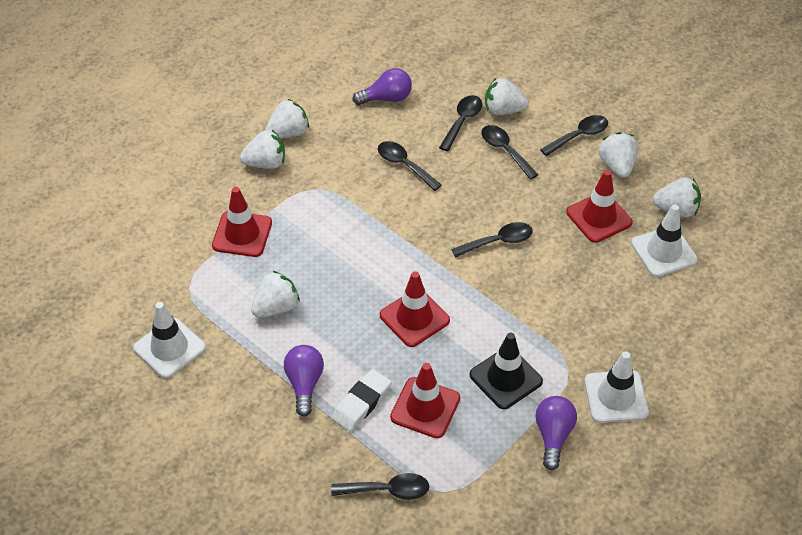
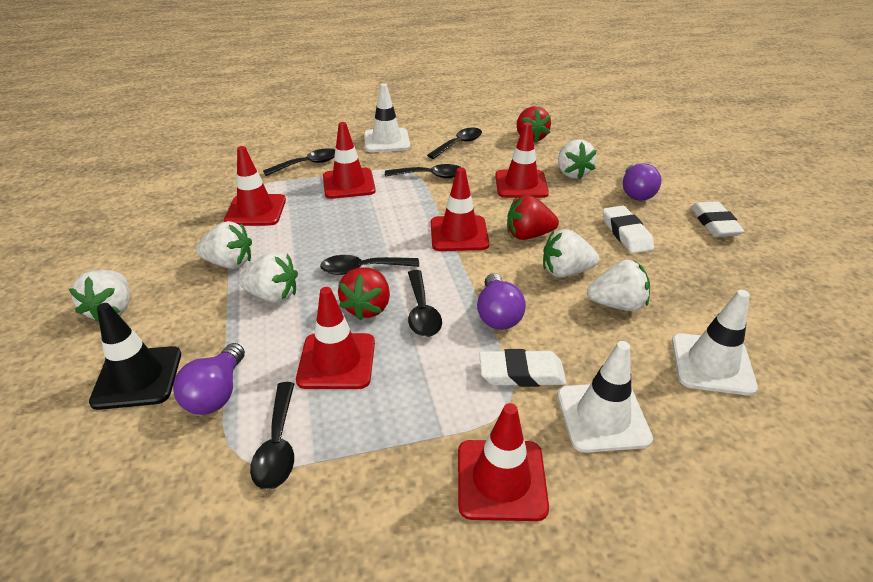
red strawberry: 0 -> 3
red traffic cone: 4 -> 6
white eraser: 1 -> 3

